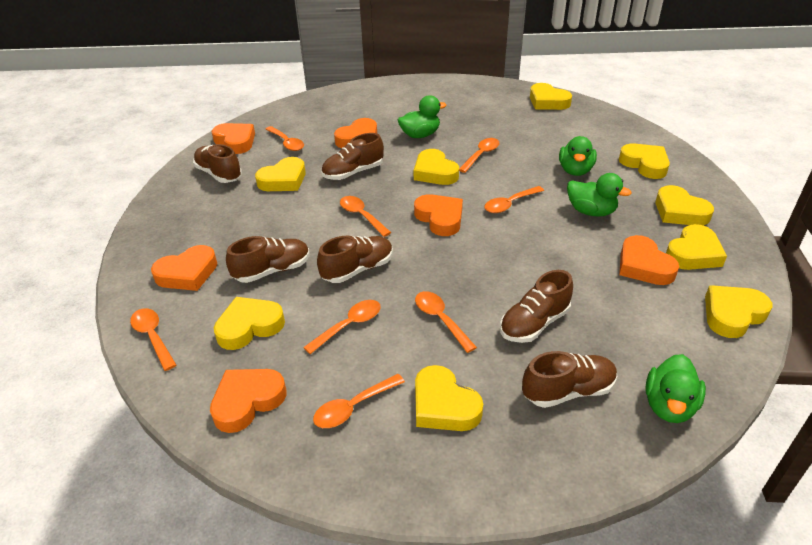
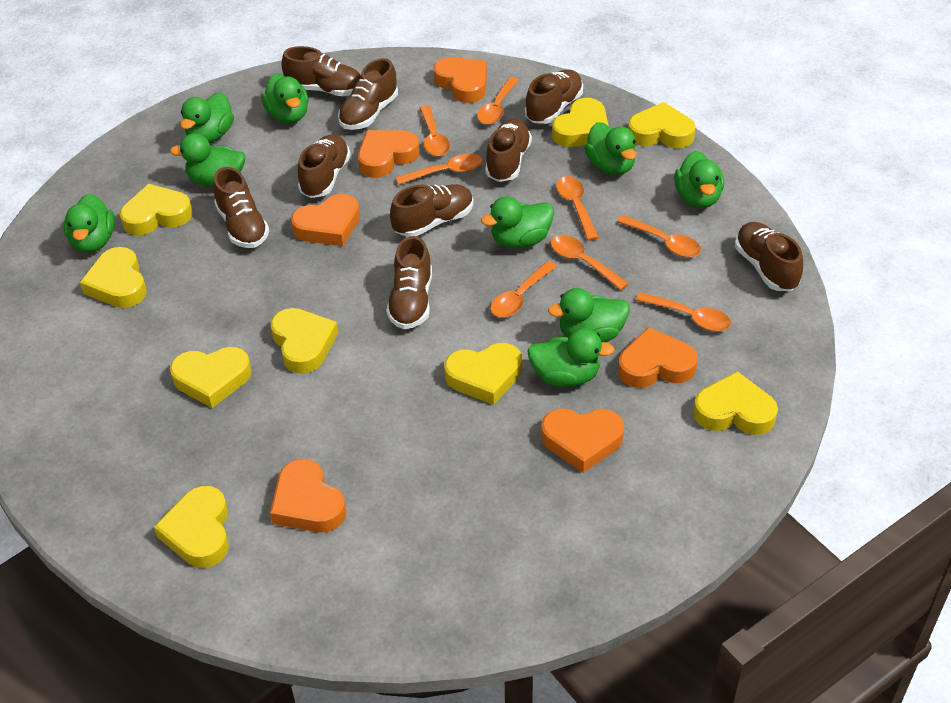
brown shoe: 6 -> 9
green duck: 4 -> 9

